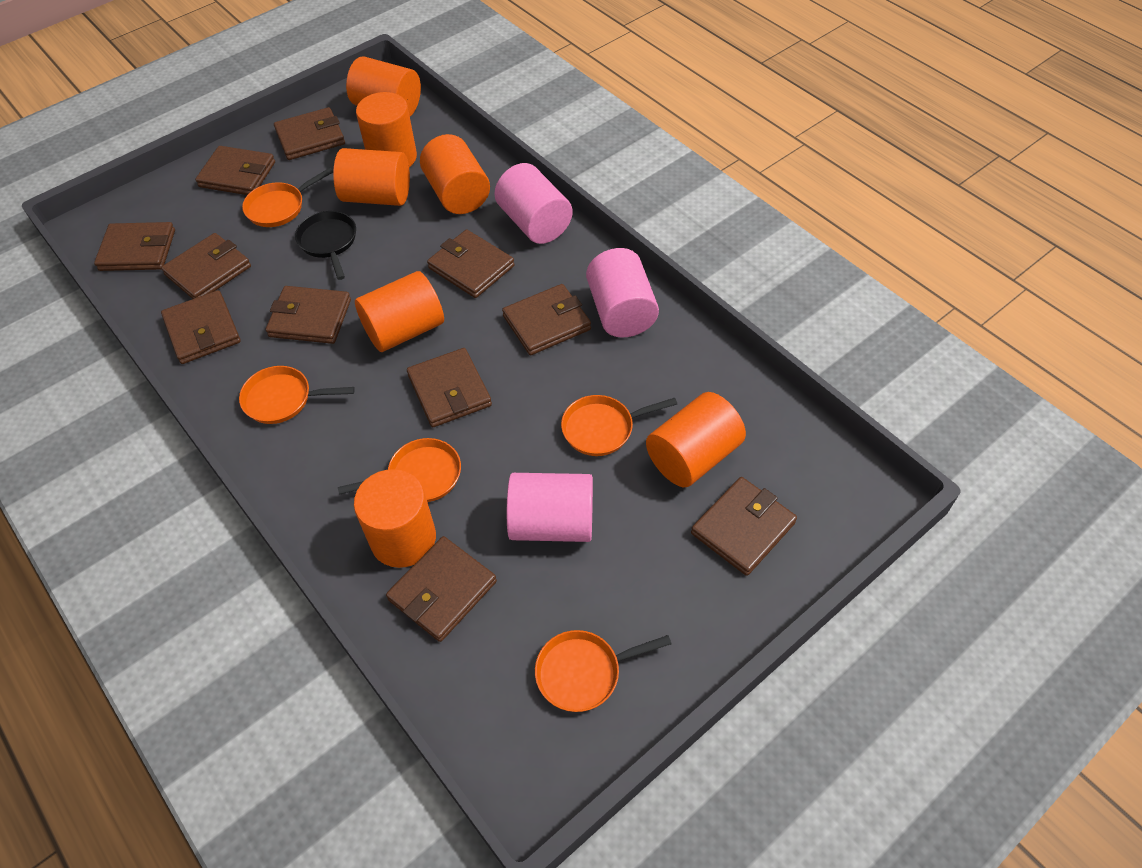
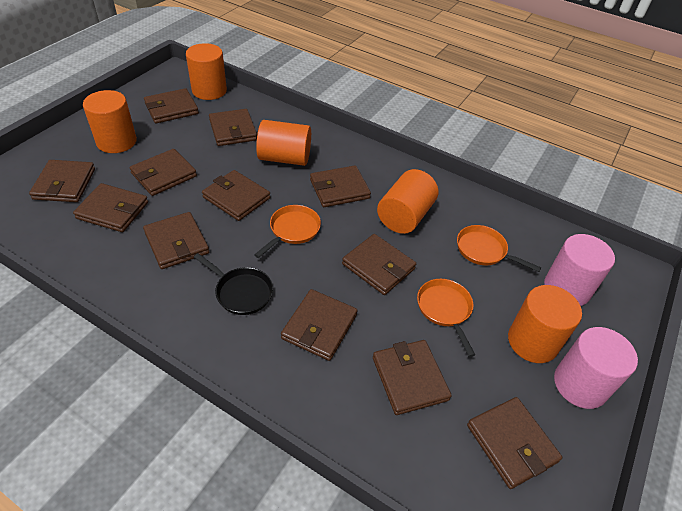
brown wallet: 11 -> 12
orange cylinder: 7 -> 5
orange pan: 5 -> 3
pink cylinder: 3 -> 2

